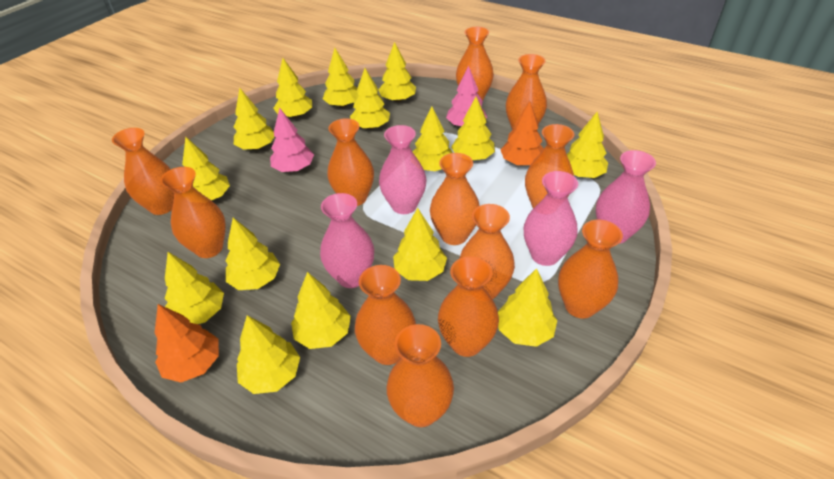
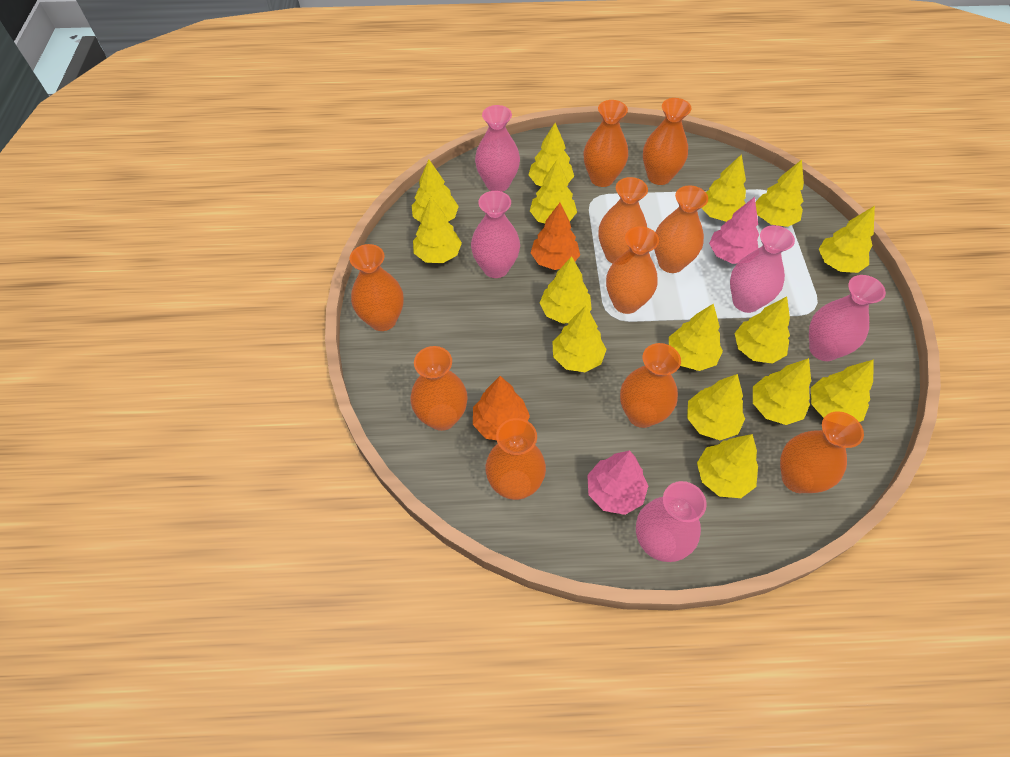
orange vase: 12 -> 10
pink vase: 4 -> 5

